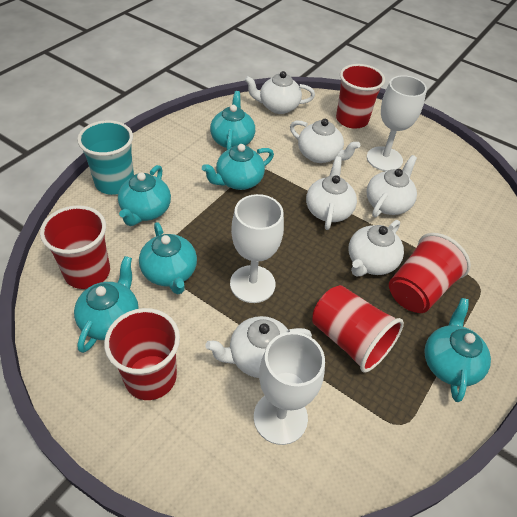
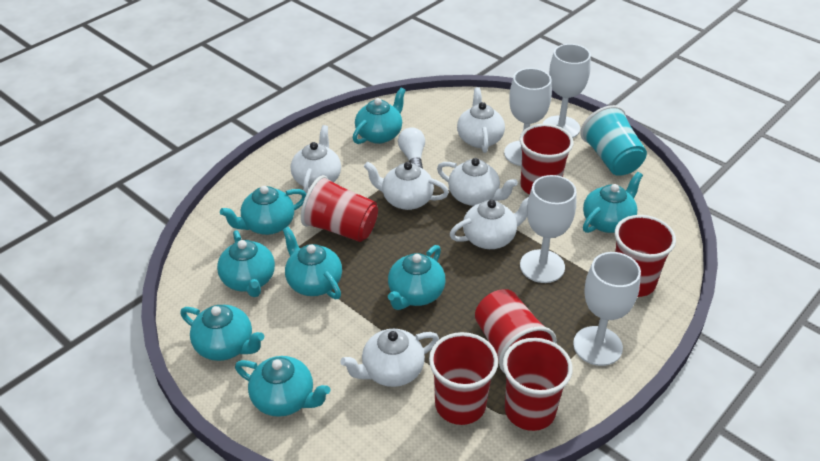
red cup: 5 -> 6
turquoise teapot: 6 -> 8
white goblet: 3 -> 4
white light bulb: 0 -> 1

